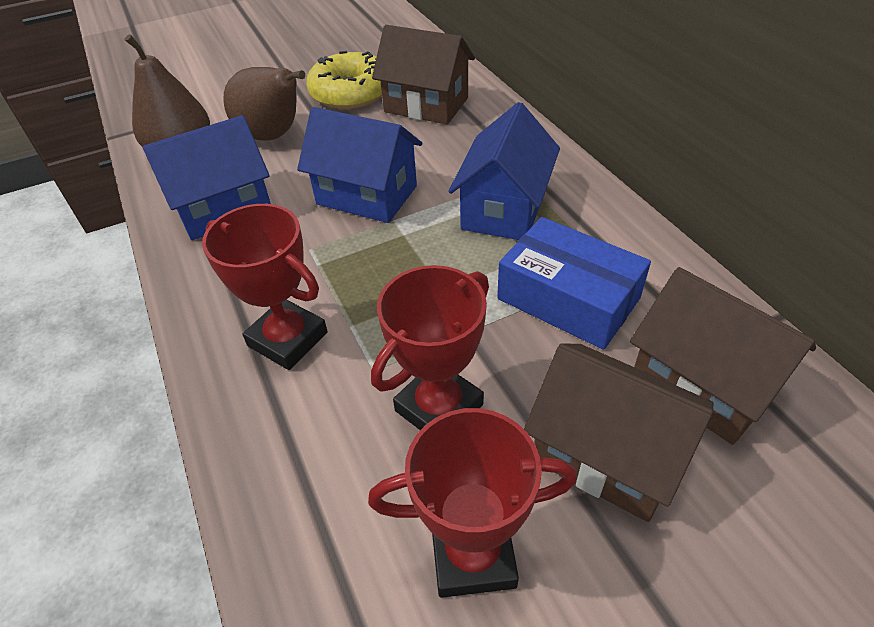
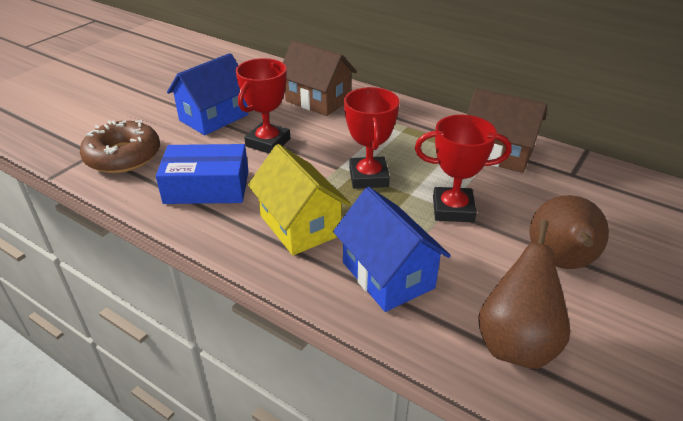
blue house: 3 -> 2
brown donut: 0 -> 1
brown house: 3 -> 2
yellow donut: 1 -> 0
yellow house: 0 -> 1

